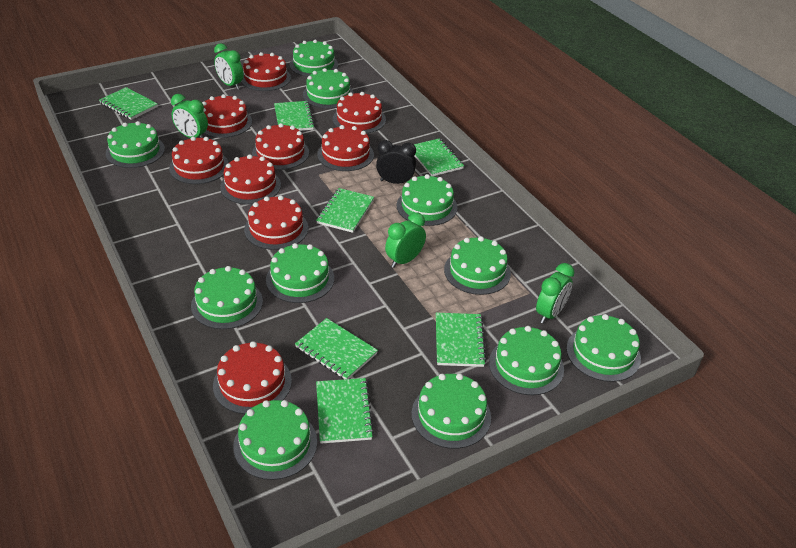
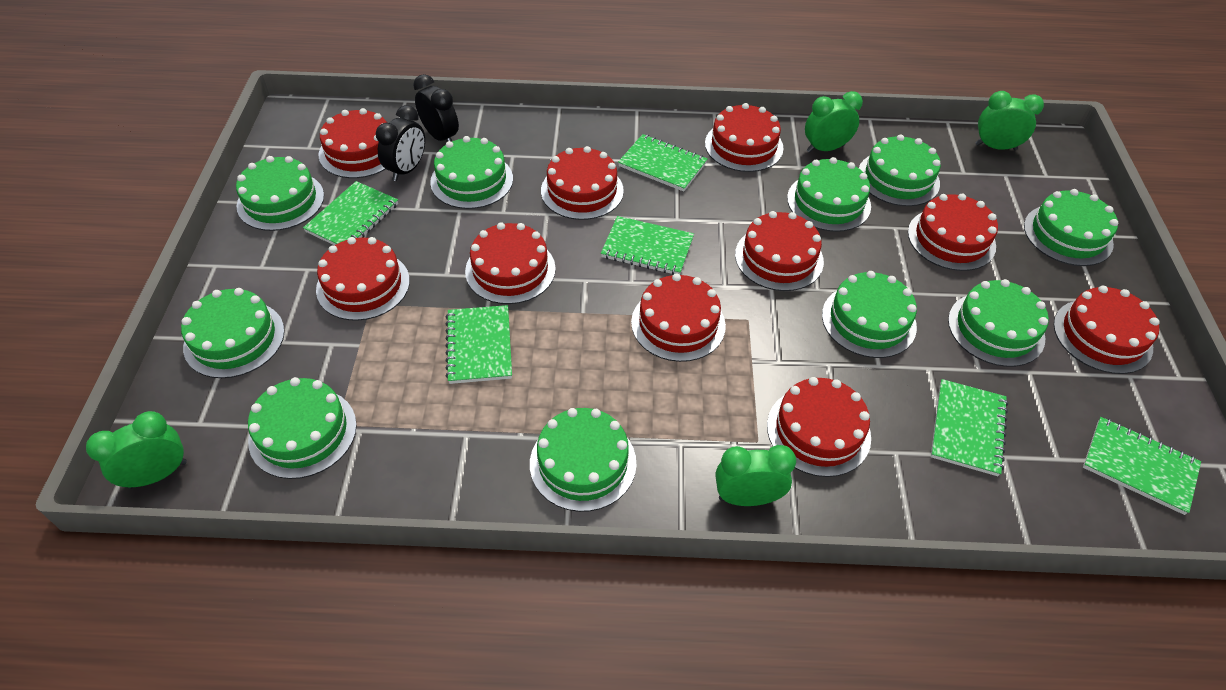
black clock: 1 -> 2
green cake: 11 -> 10
green notebook: 7 -> 6
red cake: 9 -> 10

